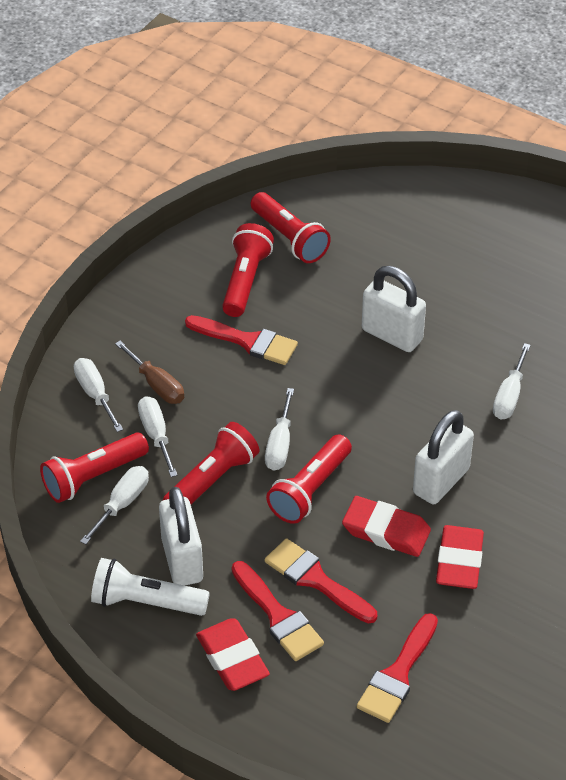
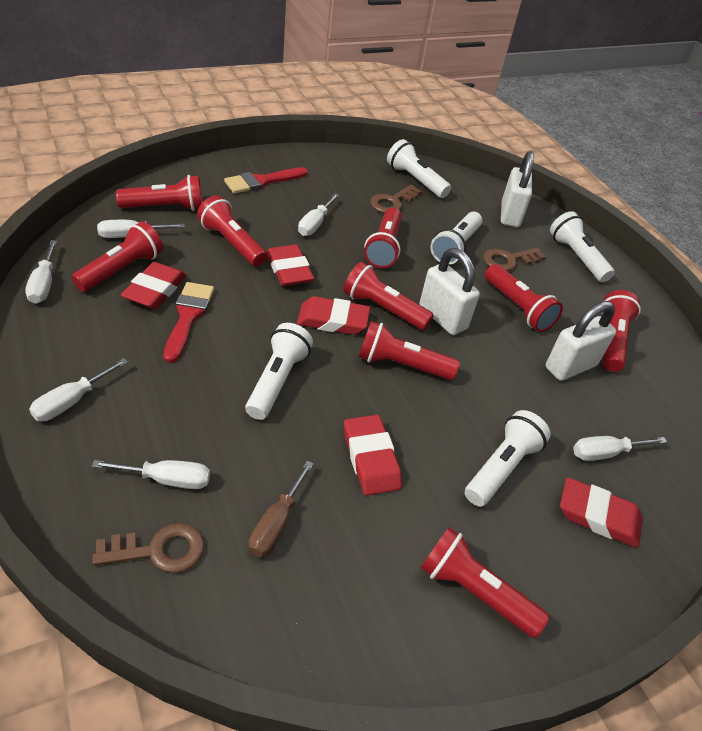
brown key: 0 -> 3
red brush: 4 -> 2
red eraser: 3 -> 5
red flashlight: 5 -> 9
white flashlight: 1 -> 5
white screwdriver: 5 -> 6

